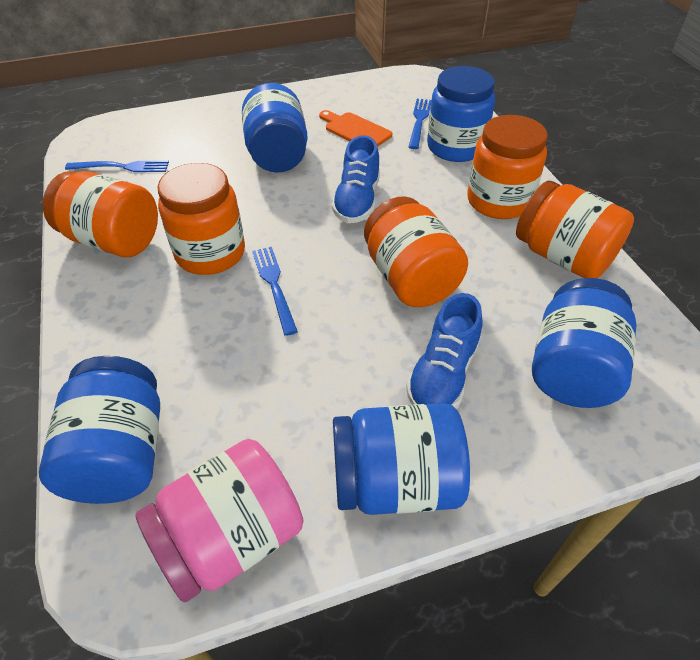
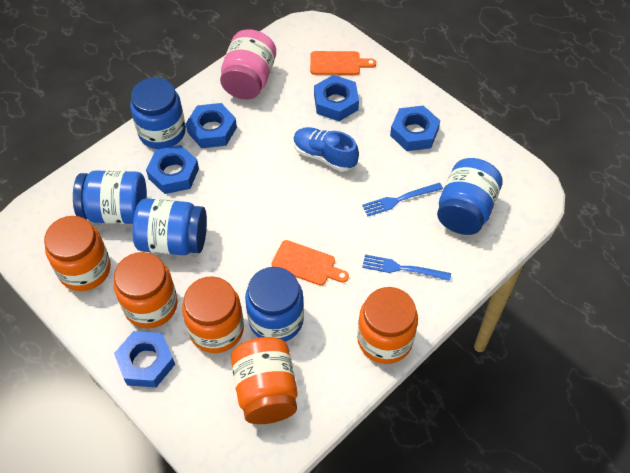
blue fork: 3 -> 2
blue nut: 0 -> 5
blue shoe: 2 -> 1
orange cutting board: 1 -> 2

